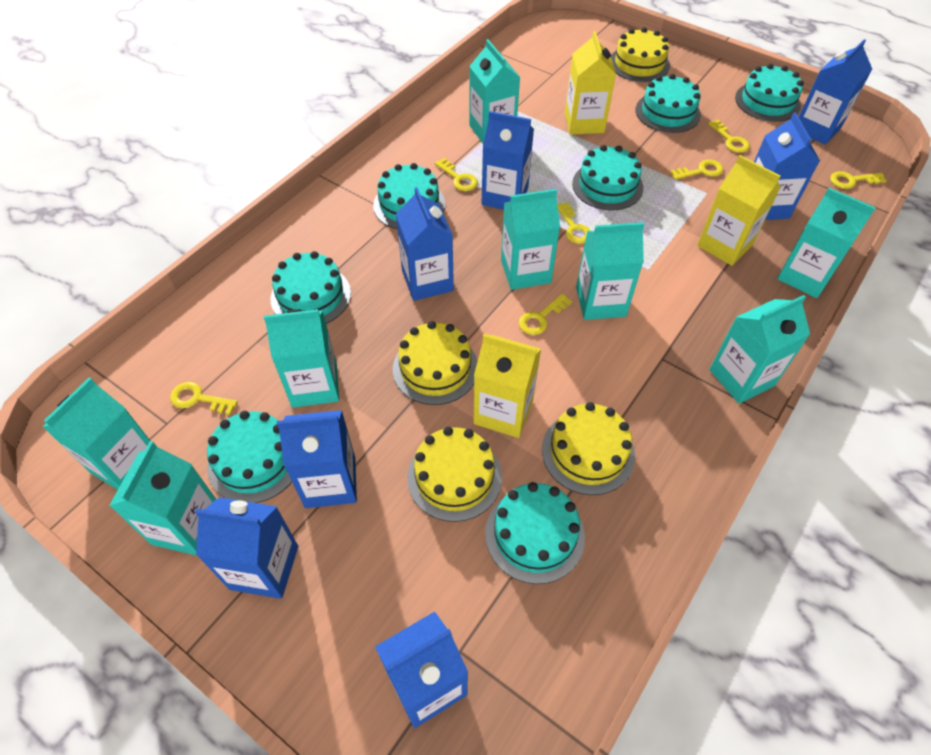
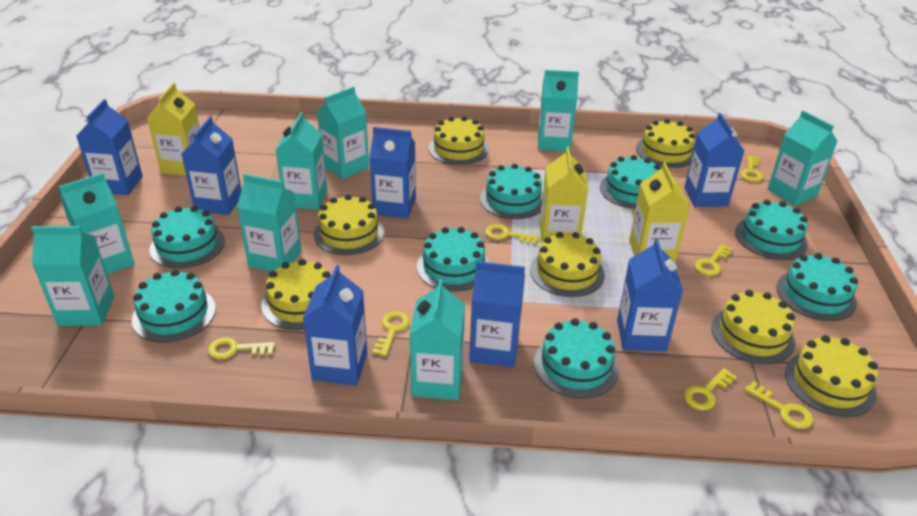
turquoise cake: 7 -> 8
yellow cake: 4 -> 7

